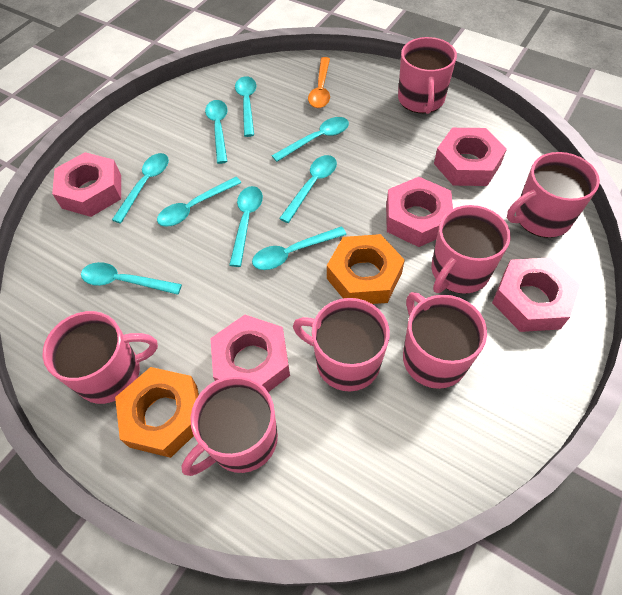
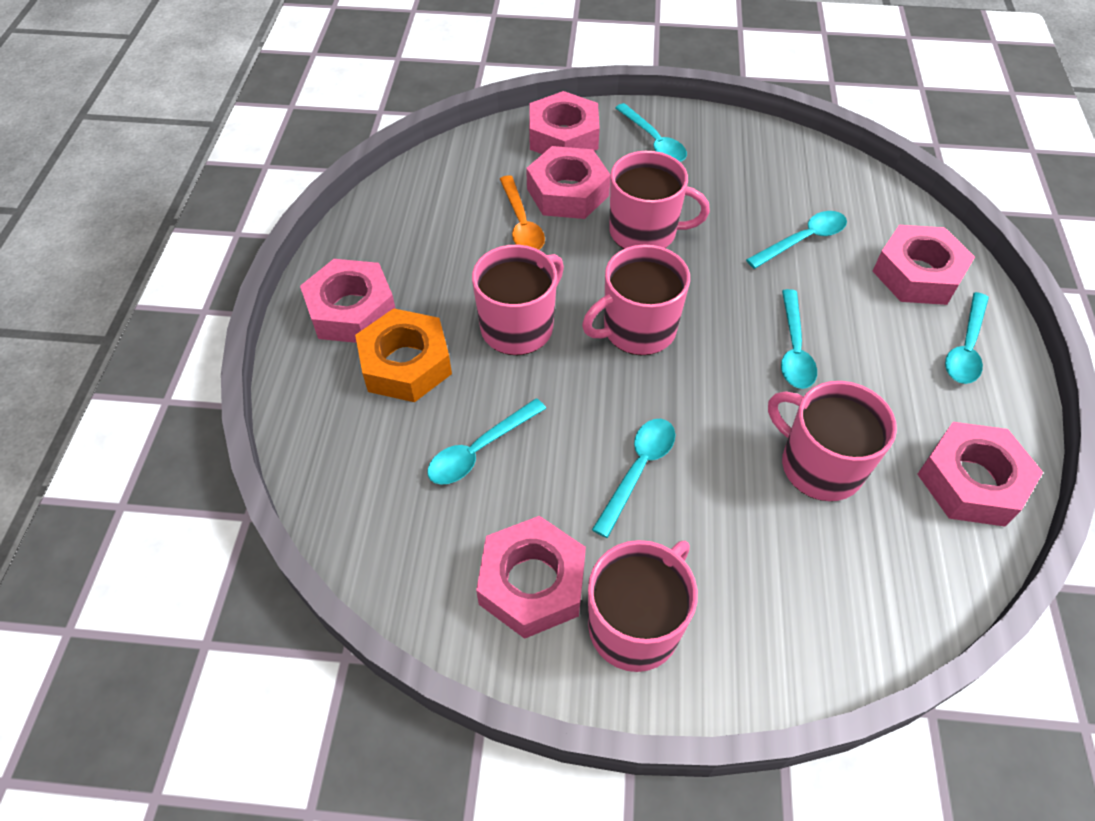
orange nut: 2 -> 1
pink mug: 7 -> 5
pink nut: 5 -> 6
turquoise spoon: 9 -> 6

